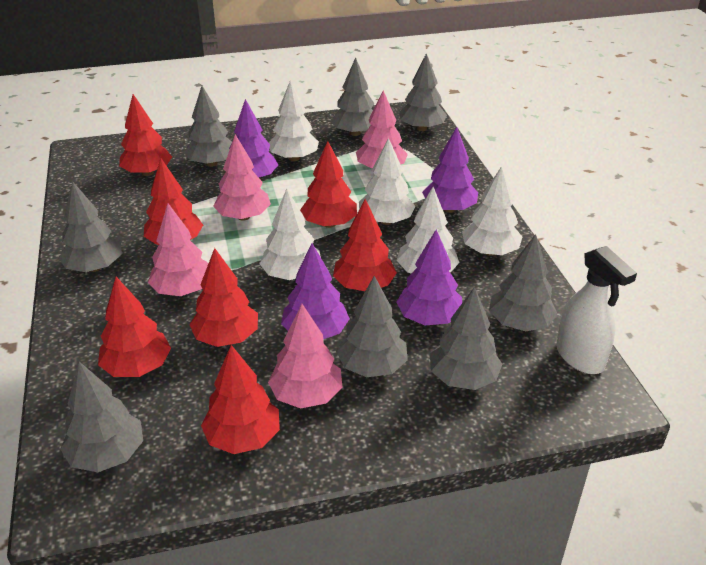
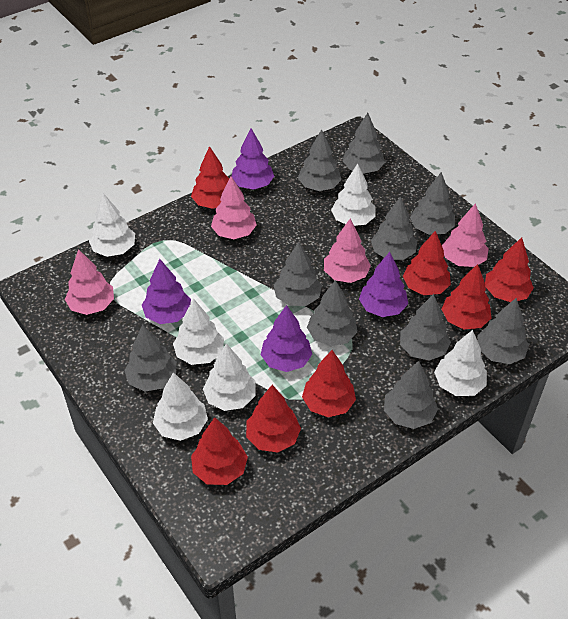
grey tree: 8 -> 10
white spray bottle: 1 -> 0
white tree: 5 -> 6

